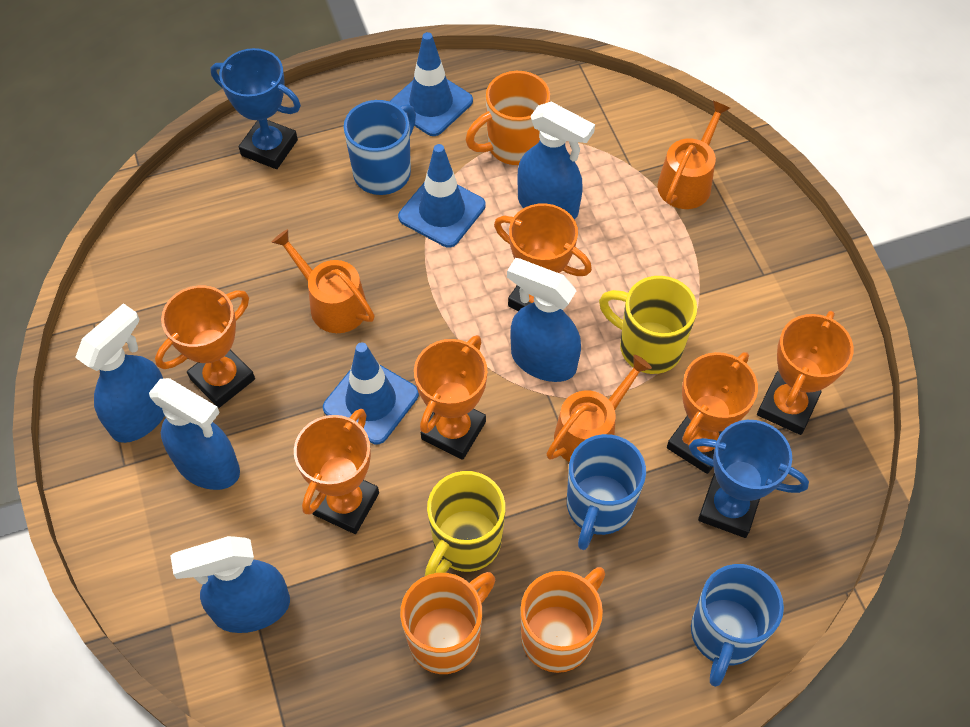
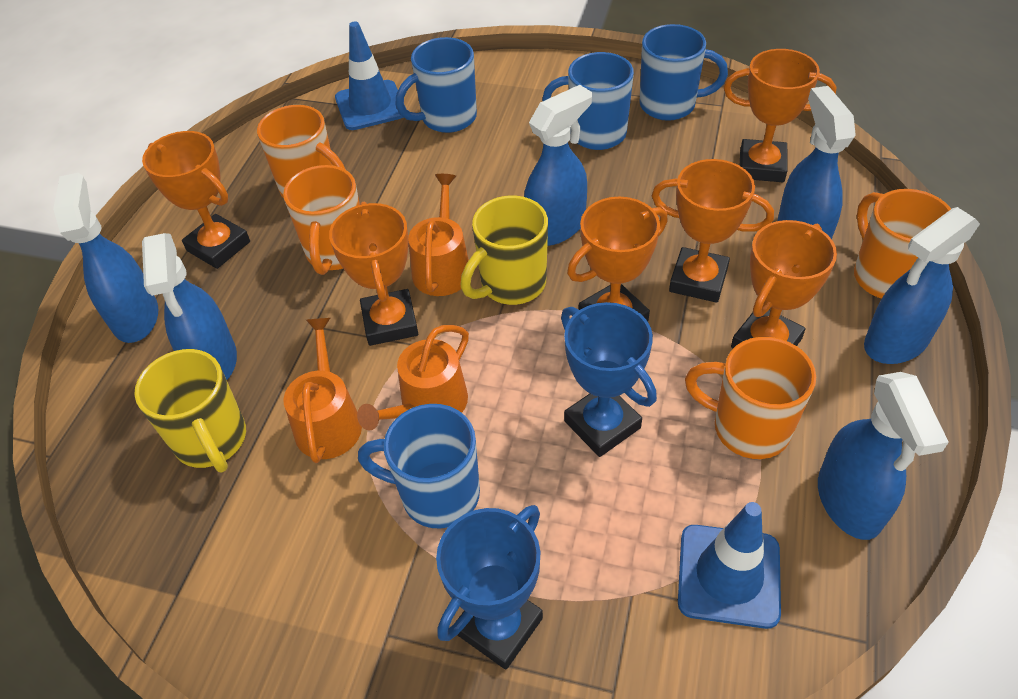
blue mug: 3 -> 4
blue spray bottle: 5 -> 6
blue traffic cone: 3 -> 2
orange mug: 3 -> 4

